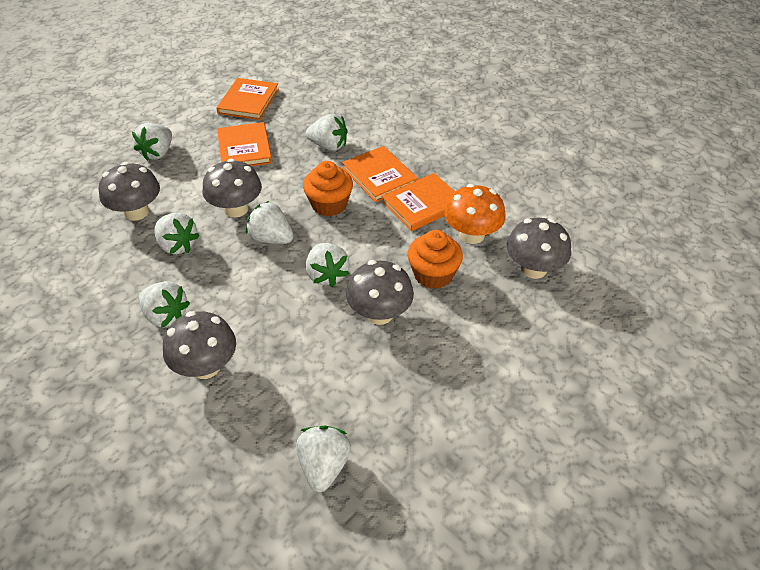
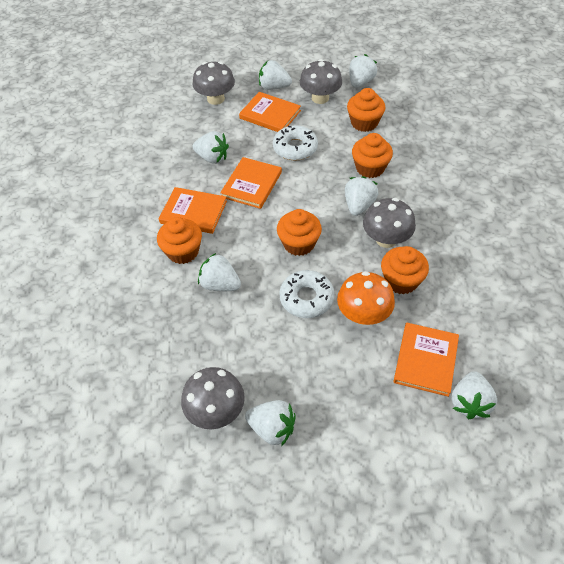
grey mushroom: 5 -> 4
orange cupcake: 2 -> 5
white donut: 0 -> 2

